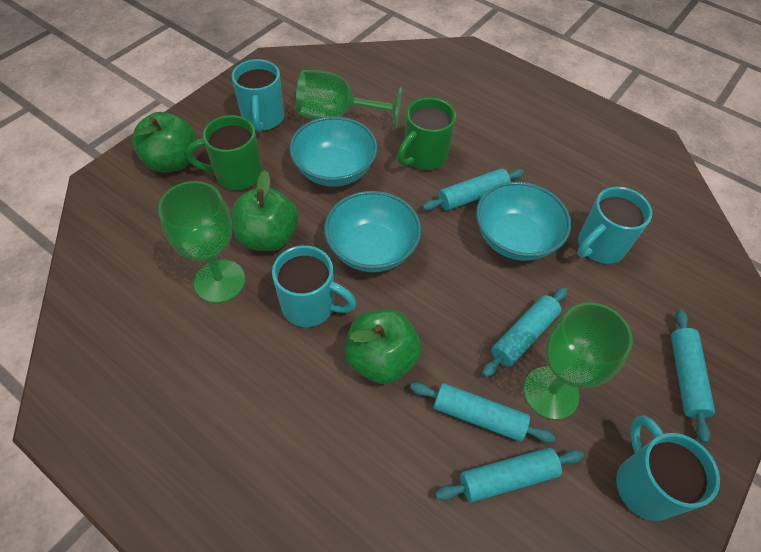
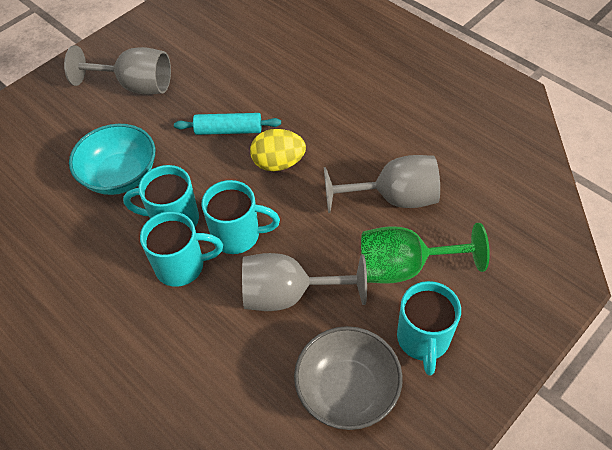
green apple: 3 -> 0
green goblet: 3 -> 1
green mug: 2 -> 0
grey bowl: 0 -> 1
grey goblet: 0 -> 3
turquoise bowl: 3 -> 1
turquoise rolling pin: 5 -> 1
yellow egg: 0 -> 1

